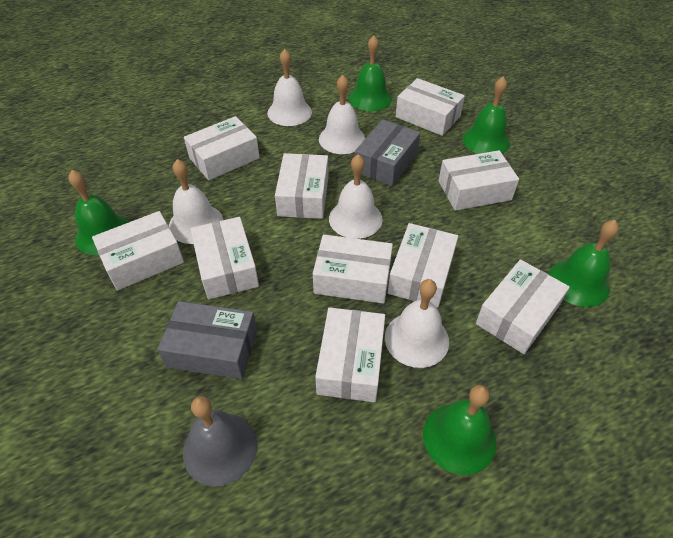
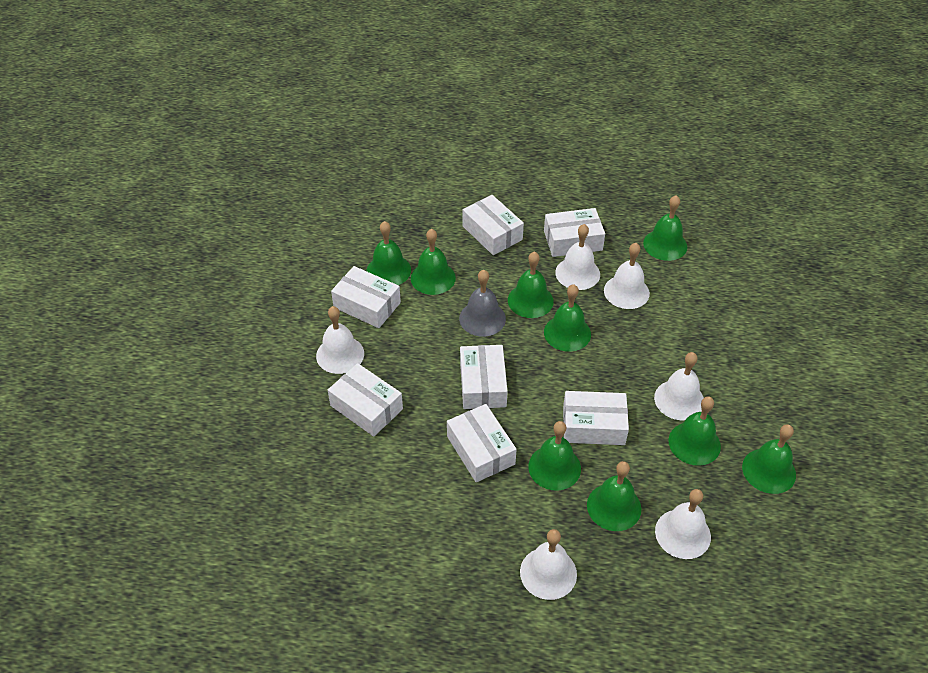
green bell: 5 -> 9
grey box: 2 -> 0
white bell: 5 -> 6
white box: 10 -> 7

